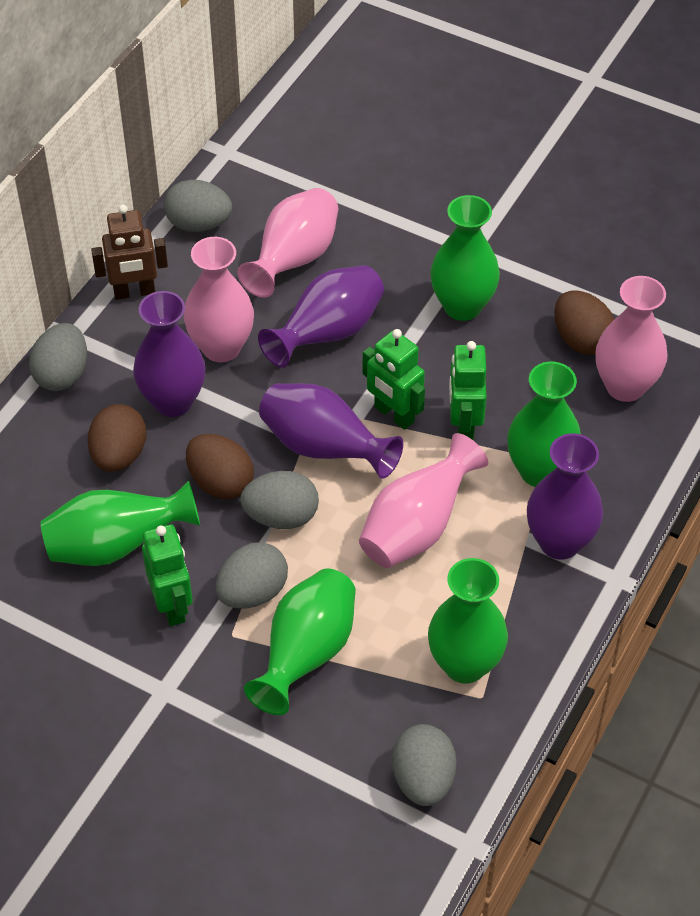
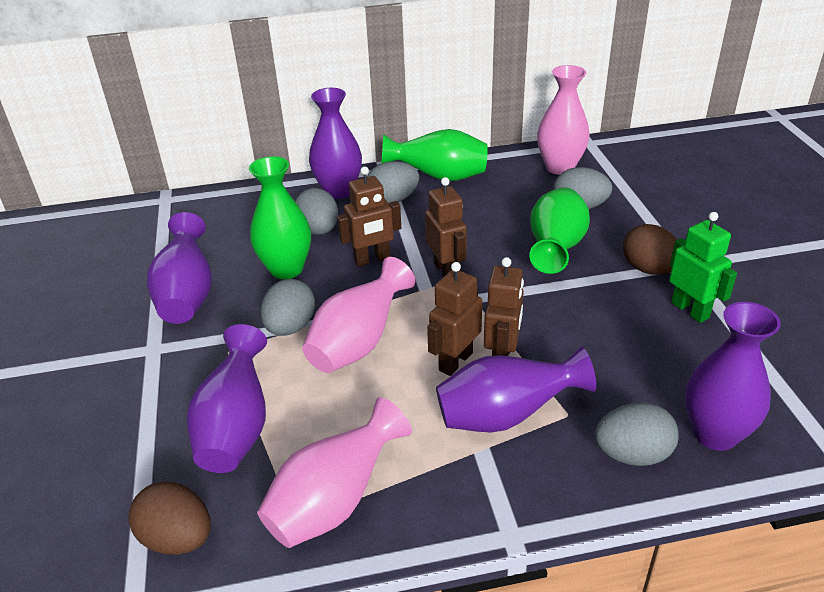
brown egg: 3 -> 2
brown robot: 1 -> 4
green robot: 3 -> 1
green vase: 5 -> 3
pink vase: 4 -> 3
purple vase: 4 -> 5

